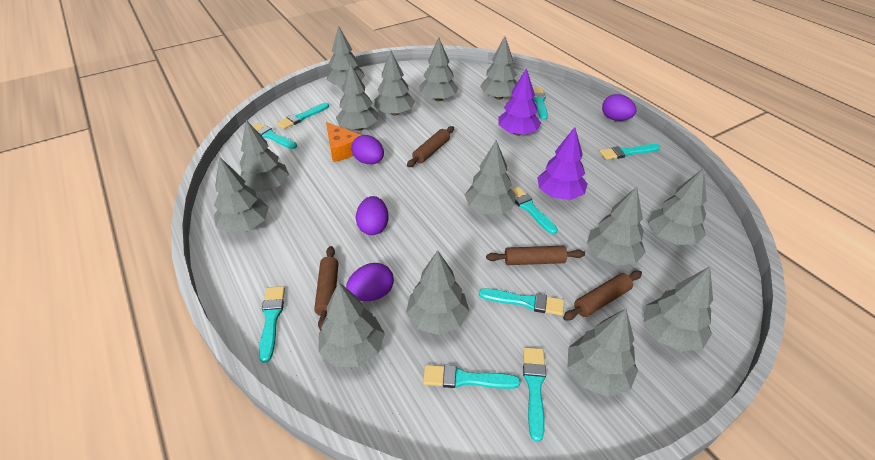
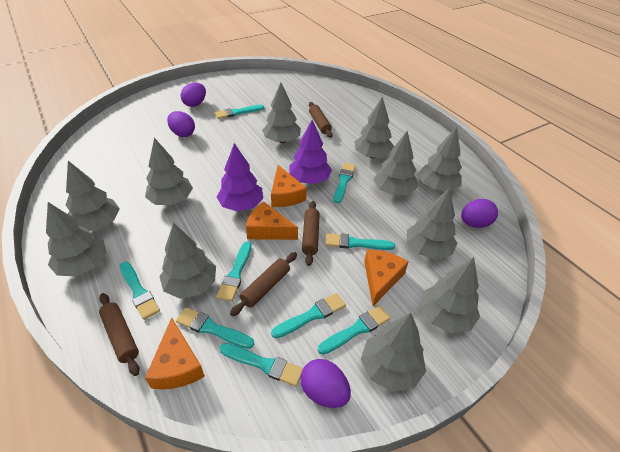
grey tree: 14 -> 11
orange cheese: 1 -> 4

